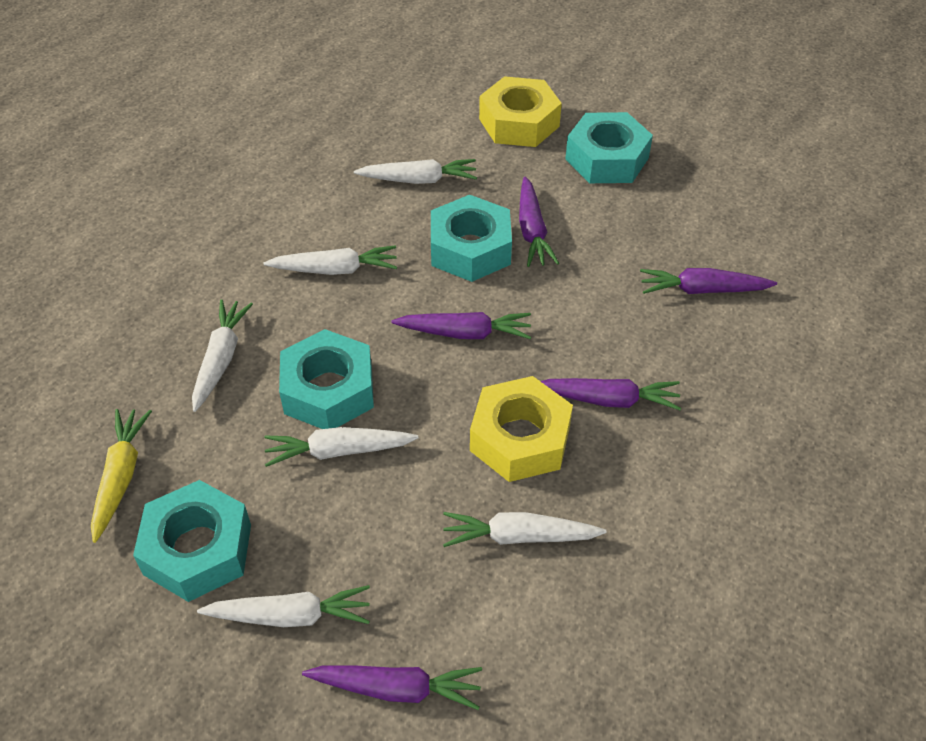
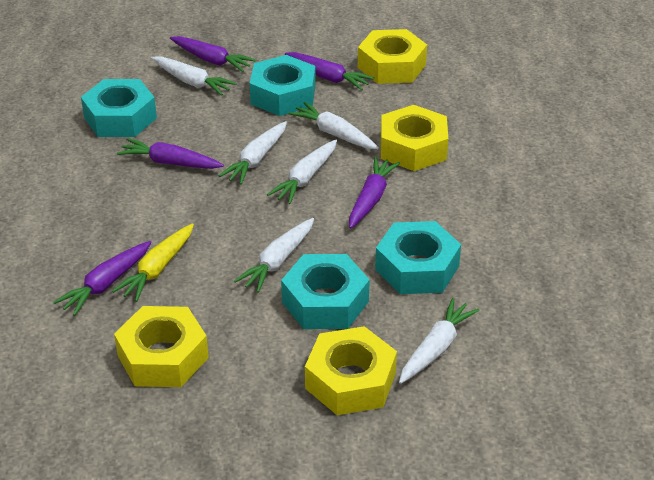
yellow nut: 2 -> 4

